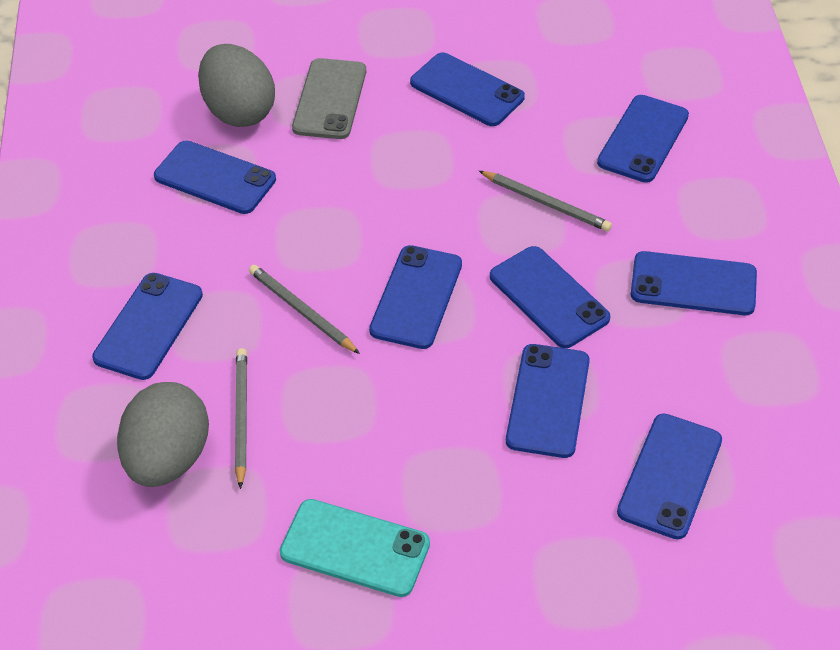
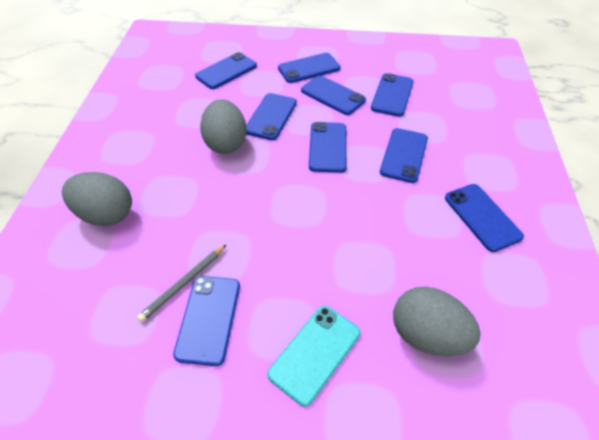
grey egg: 2 -> 3
grey pencil: 3 -> 1
grey phone: 1 -> 0

